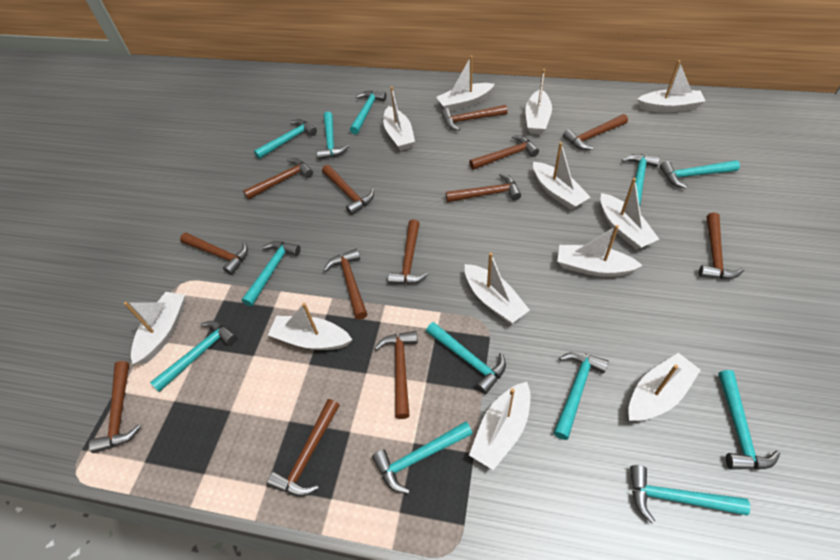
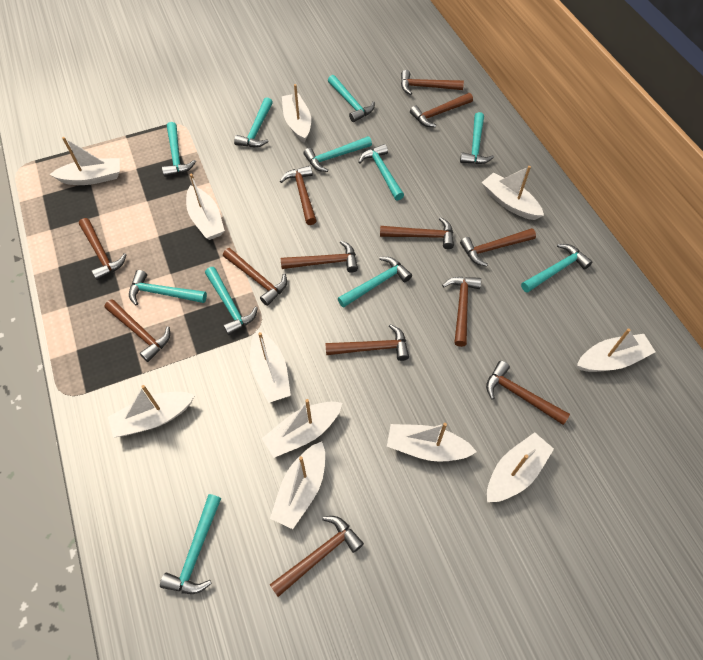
turquoise hammer: 12 -> 11
white boat: 12 -> 11

